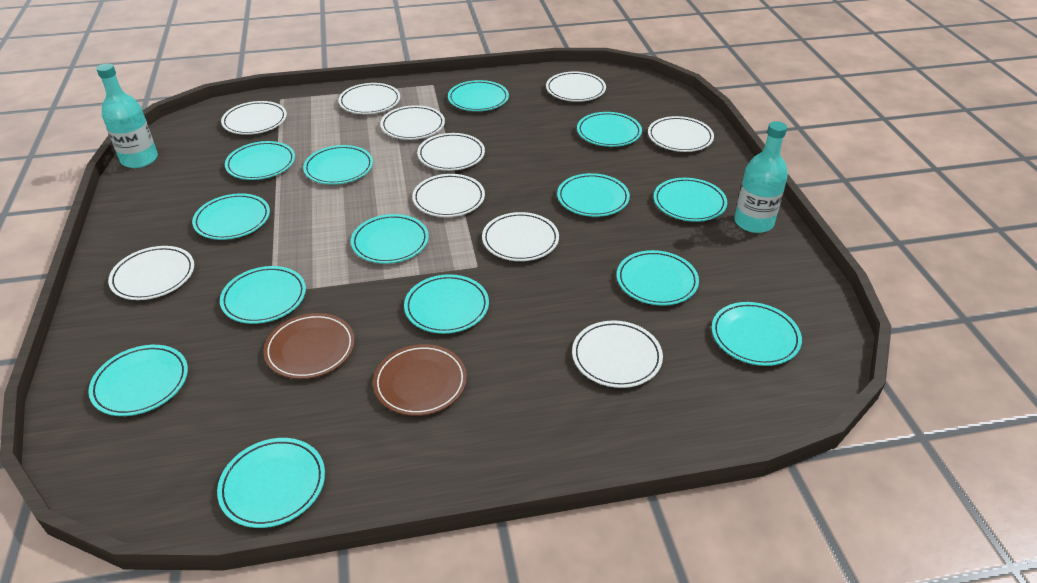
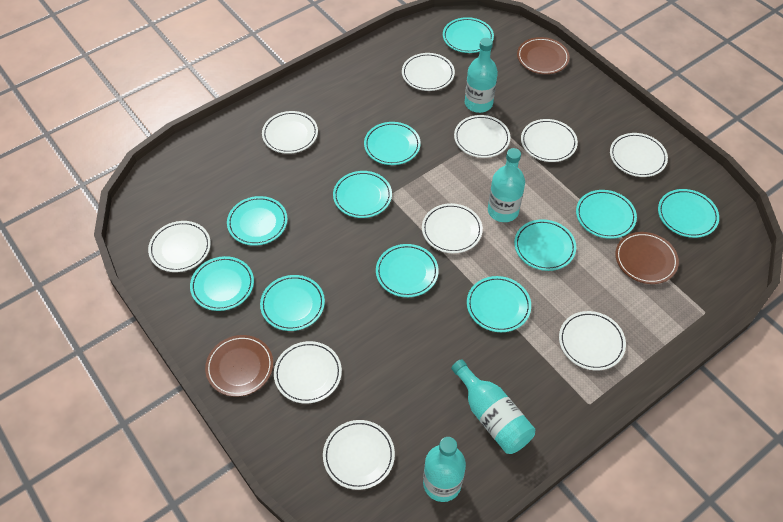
brown plate: 2 -> 3
turquoise bottle: 2 -> 4
turquoise plate: 14 -> 11

